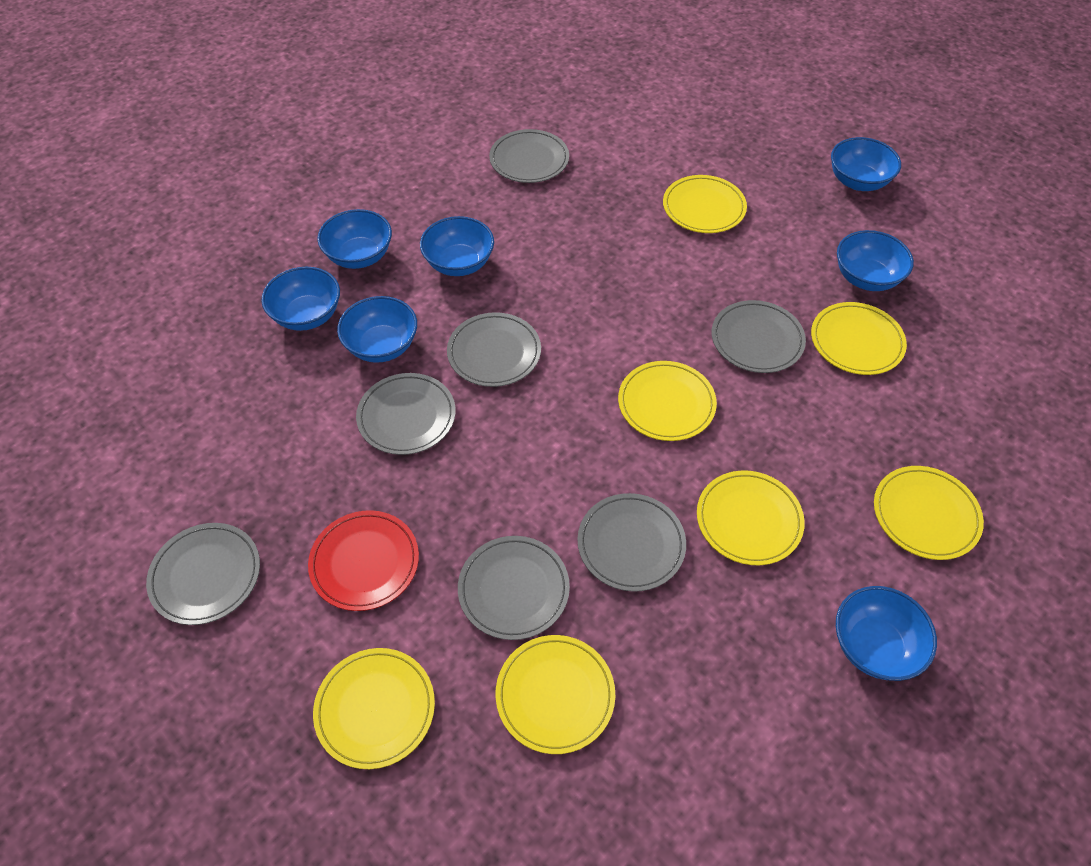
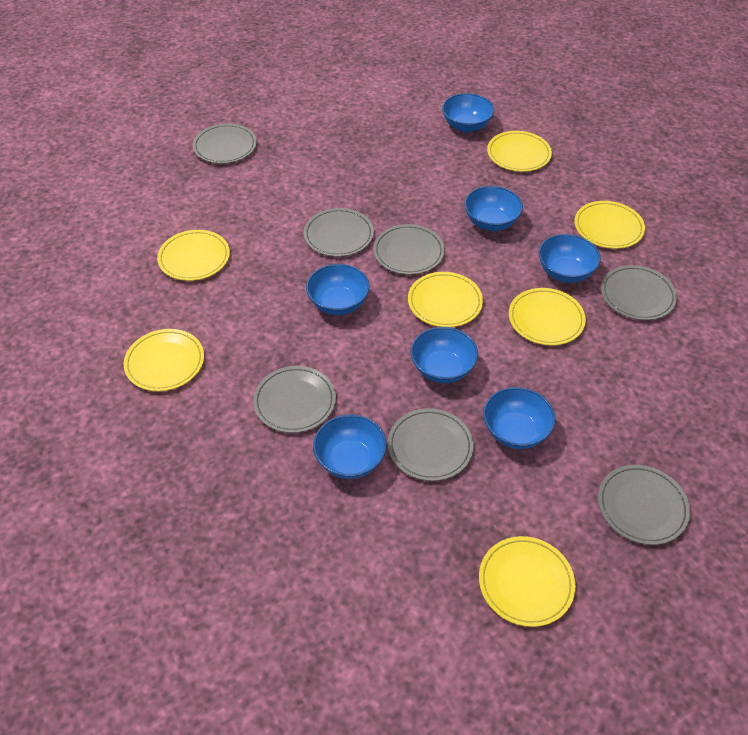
red plate: 1 -> 0

